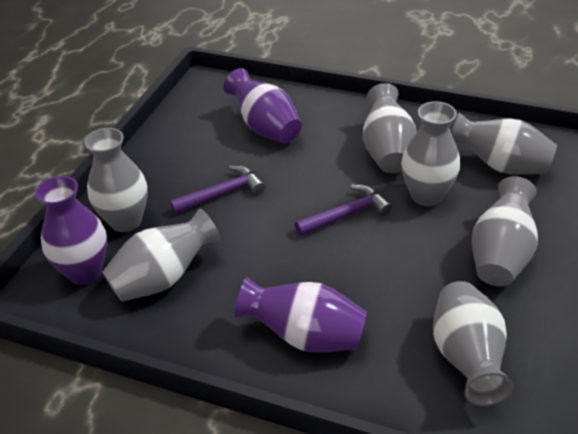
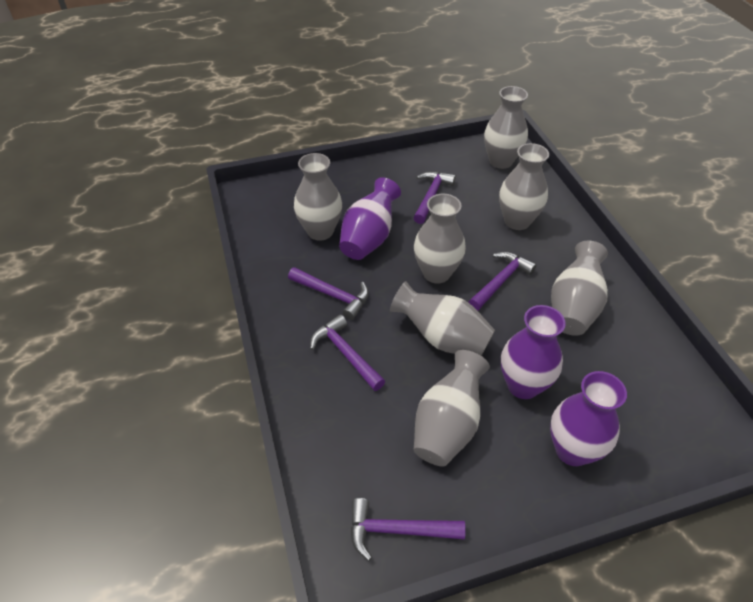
purple hammer: 2 -> 5

